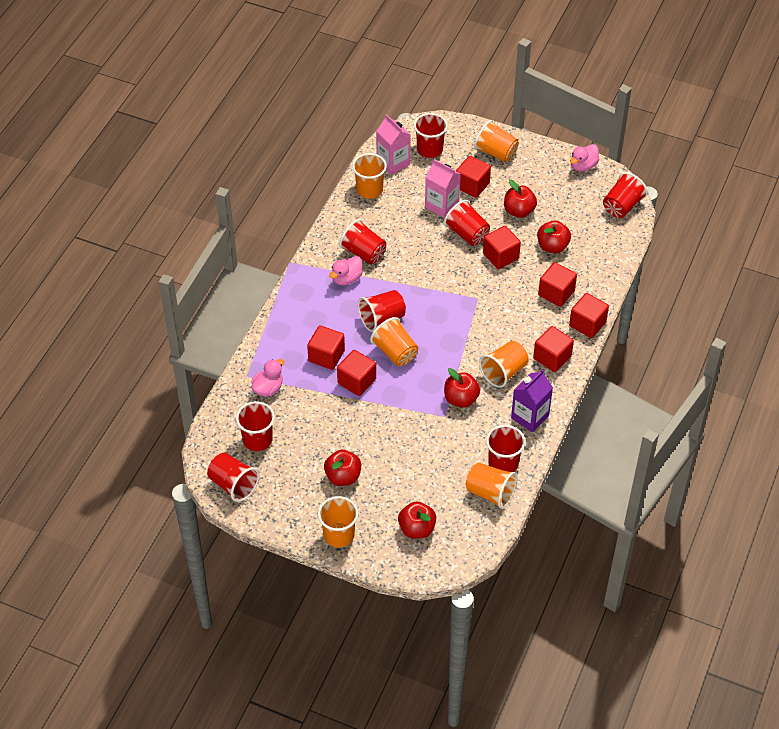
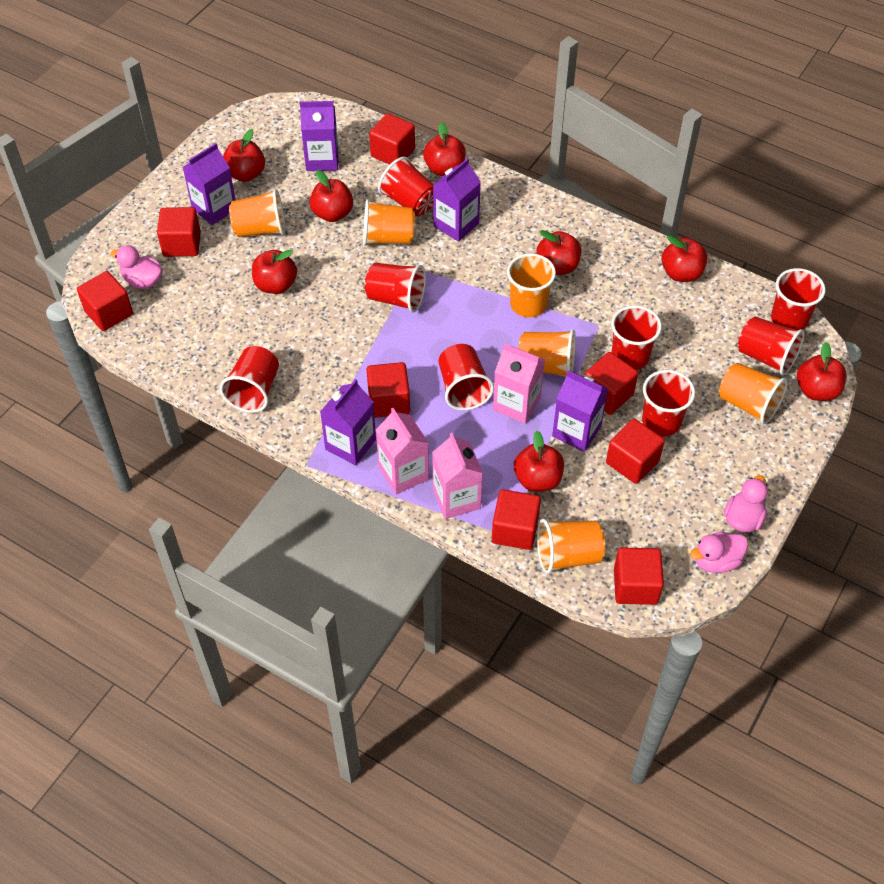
pink carton: 2 -> 3
purple carton: 1 -> 5
red apple: 5 -> 8
red cube: 7 -> 8

